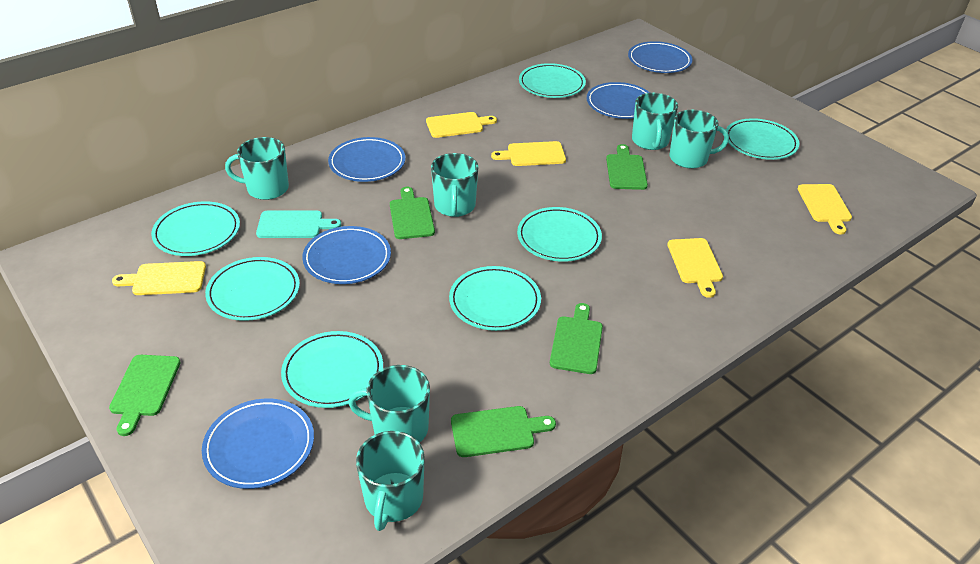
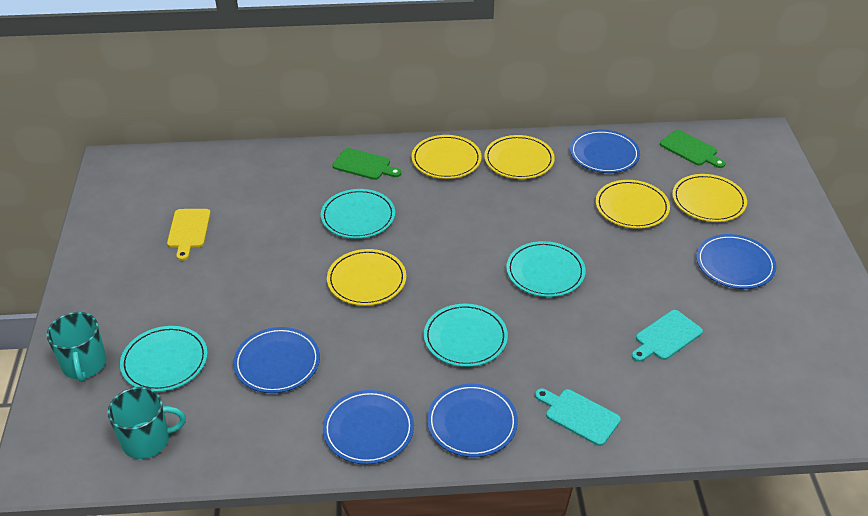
green cutting board: 5 -> 2
turquoise cutting board: 1 -> 2
turquoise mug: 6 -> 2
turquoise plate: 7 -> 4
yellow cutting board: 5 -> 1
yellow plate: 0 -> 5

